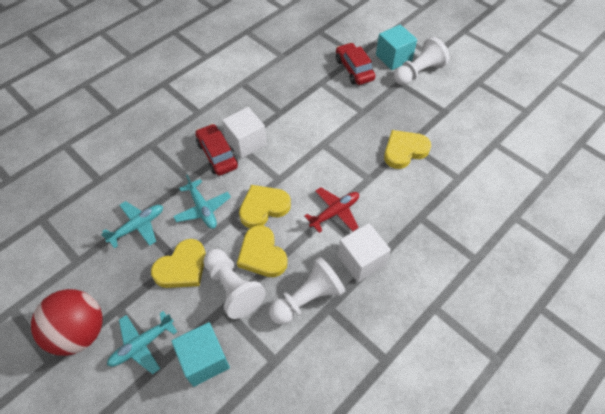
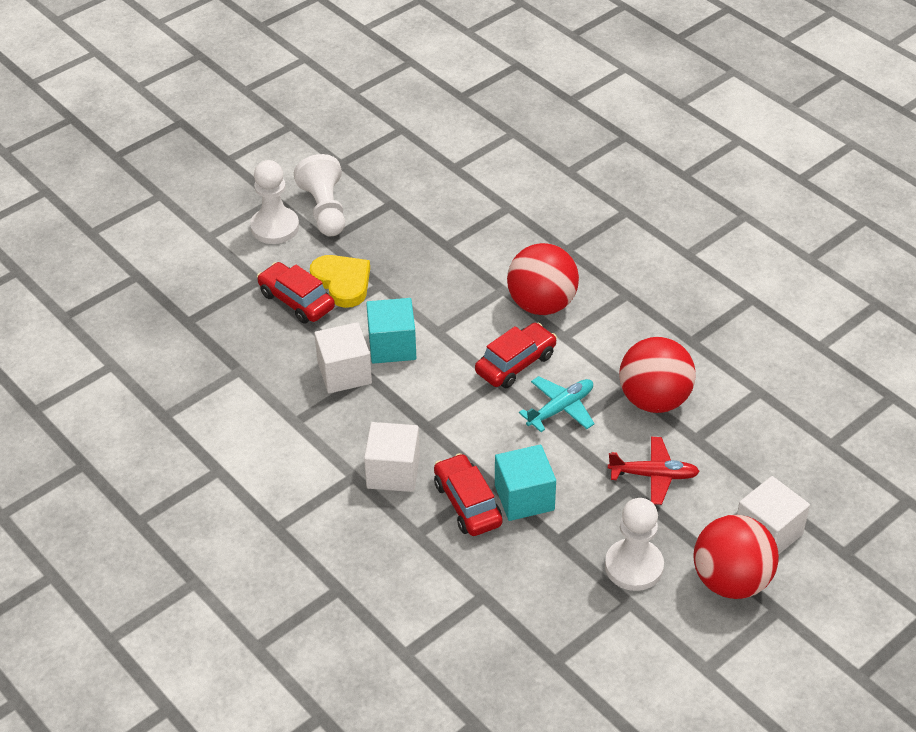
red ball: 1 -> 3
red car: 2 -> 3
turquoise plane: 3 -> 1
white cube: 2 -> 3
yellow heart: 4 -> 1

